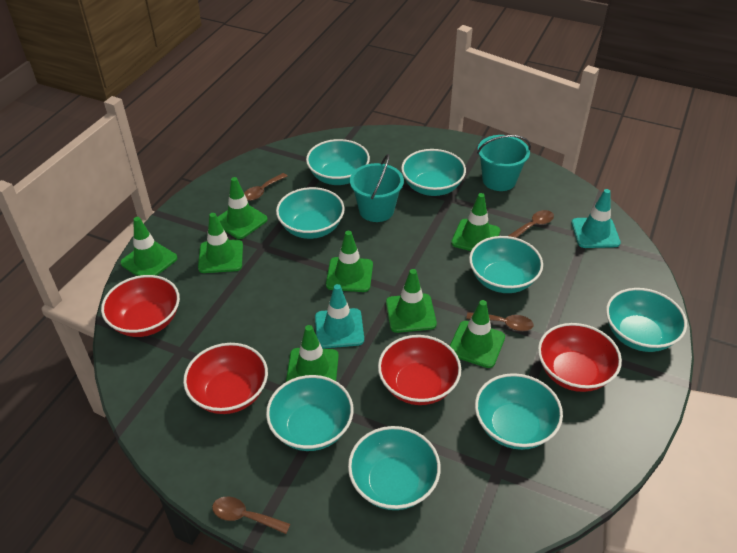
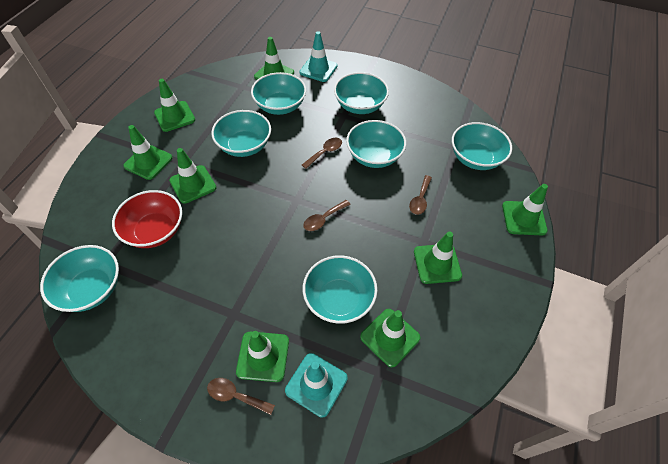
red bowl: 4 -> 1
turquoise bowl: 8 -> 7
turquoise bucket: 2 -> 0

